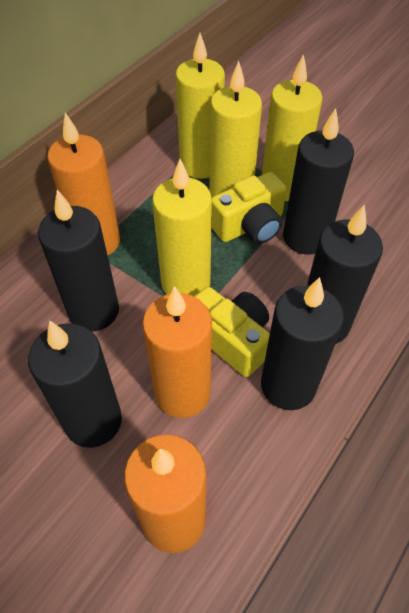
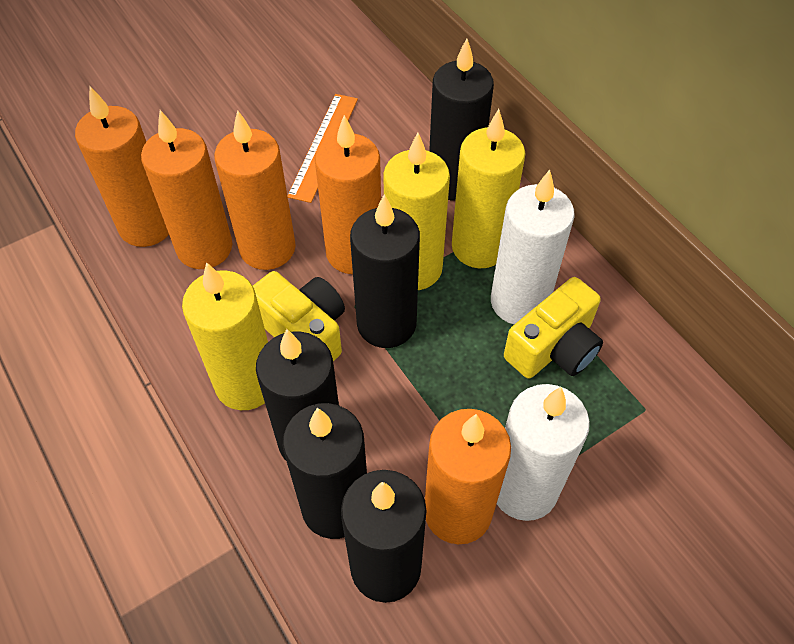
orange candle: 3 -> 5
orange ruler: 0 -> 1
white candle: 0 -> 2
yellow candle: 4 -> 3

